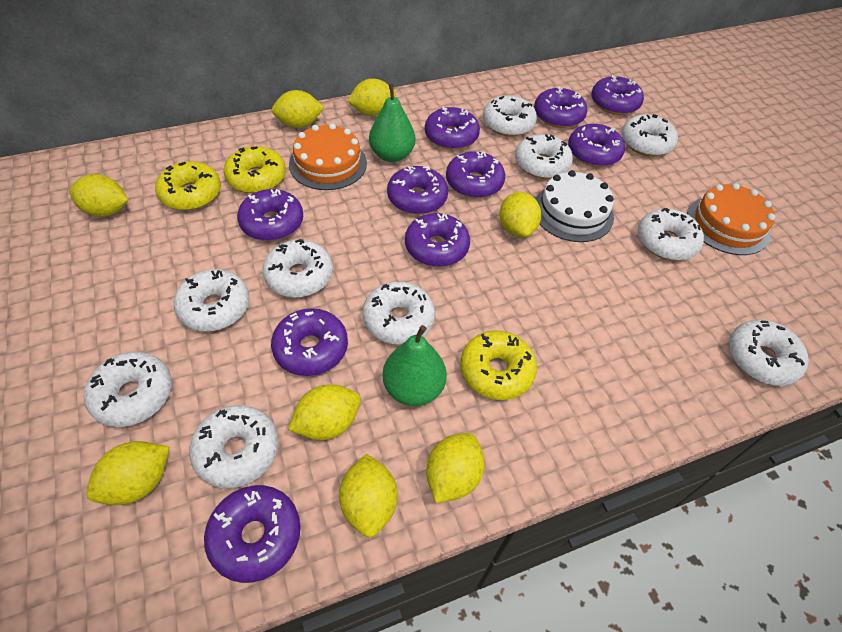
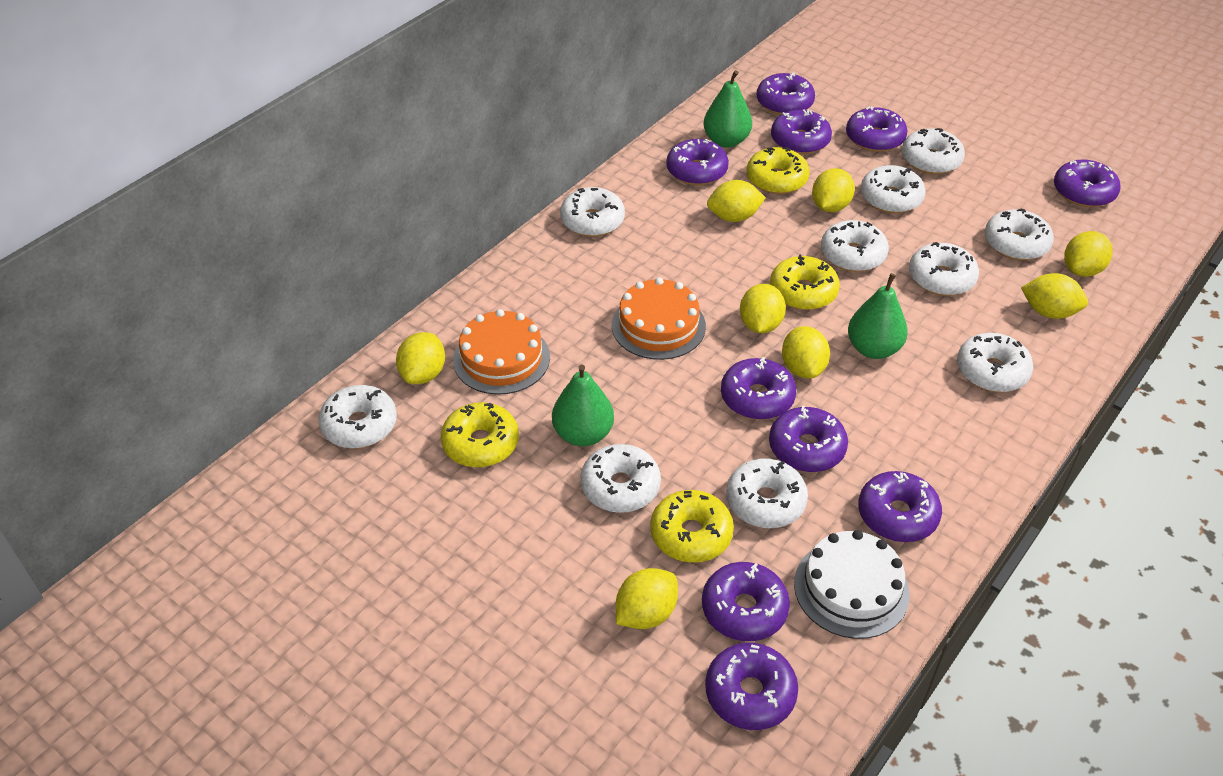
green pear: 2 -> 3
yellow donut: 3 -> 4

